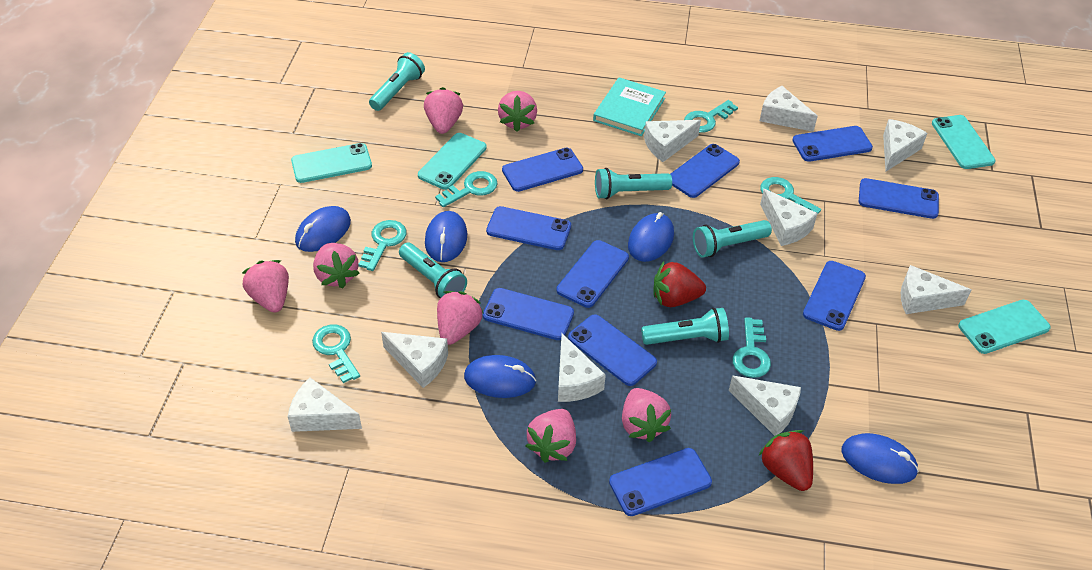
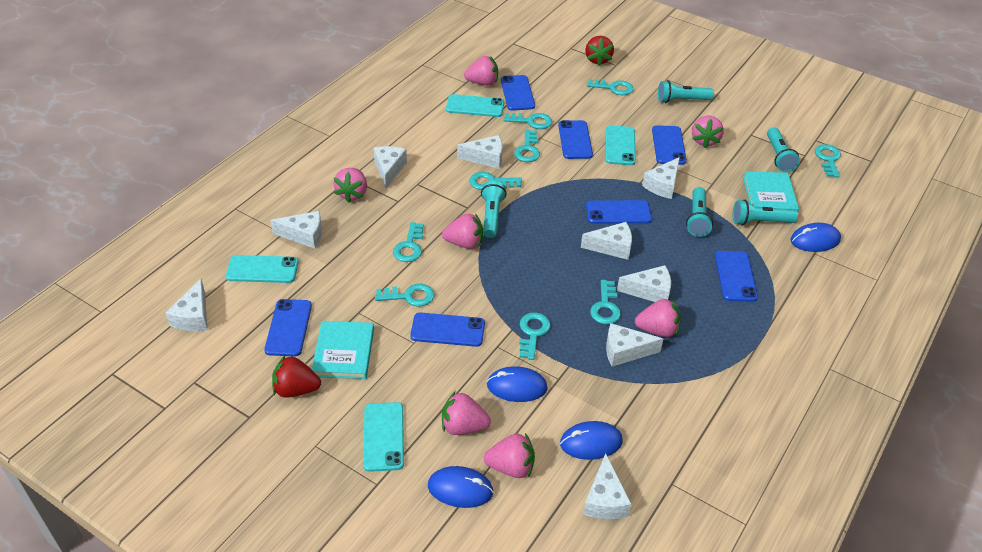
blue mouse: 5 -> 4
blue phone: 10 -> 7
turquoise book: 1 -> 2
turquoise key: 6 -> 9

